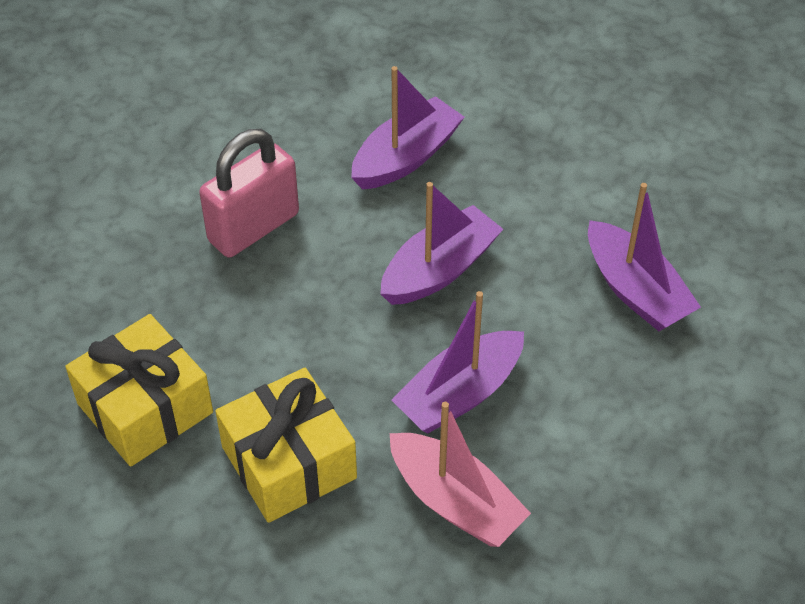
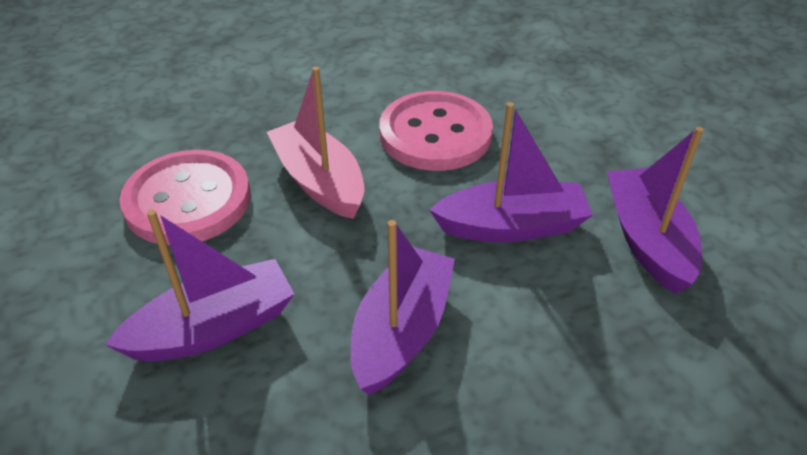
pink button: 0 -> 2
pink padlock: 1 -> 0
yellow gift: 2 -> 0

